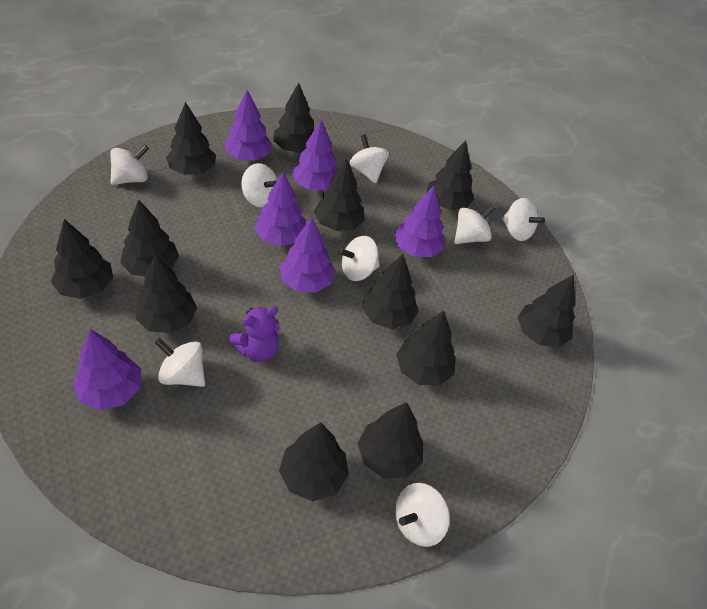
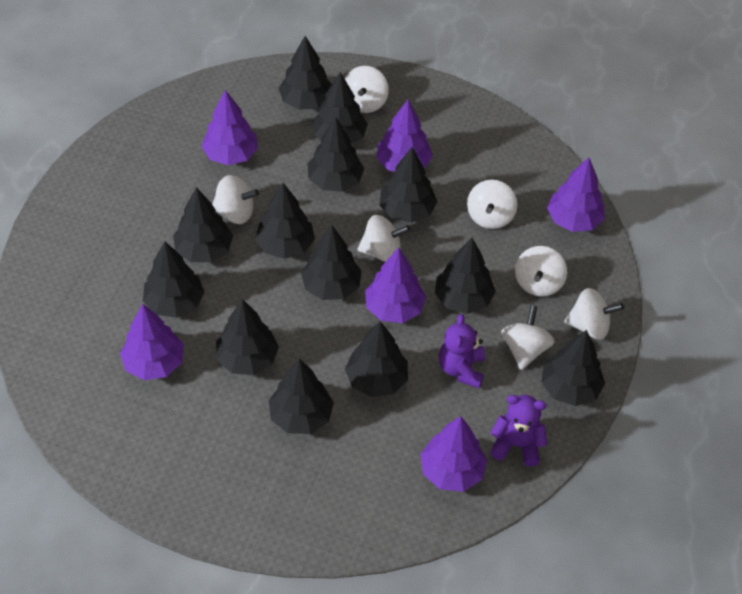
black tree: 12 -> 13
purple teddy bear: 1 -> 2
white spinning top: 8 -> 7

